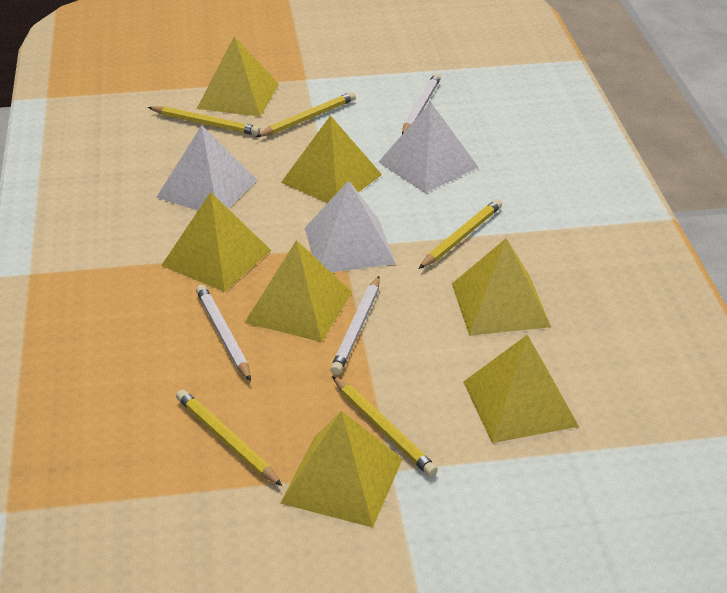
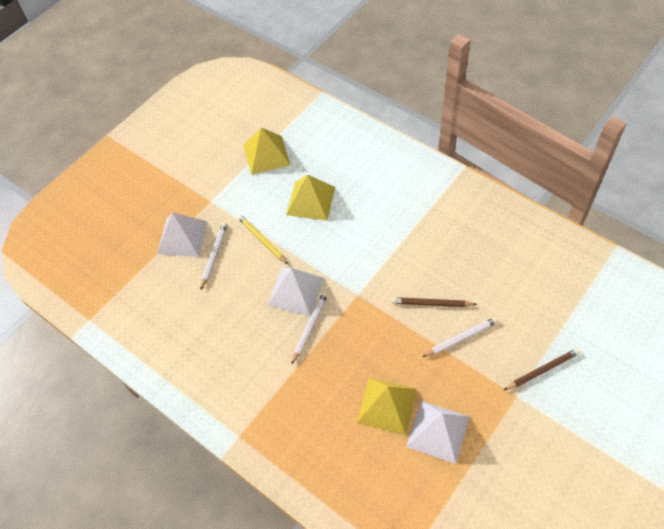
brown pencil: 0 -> 2
yellow pencil: 5 -> 1
yellow pyramid: 7 -> 3

